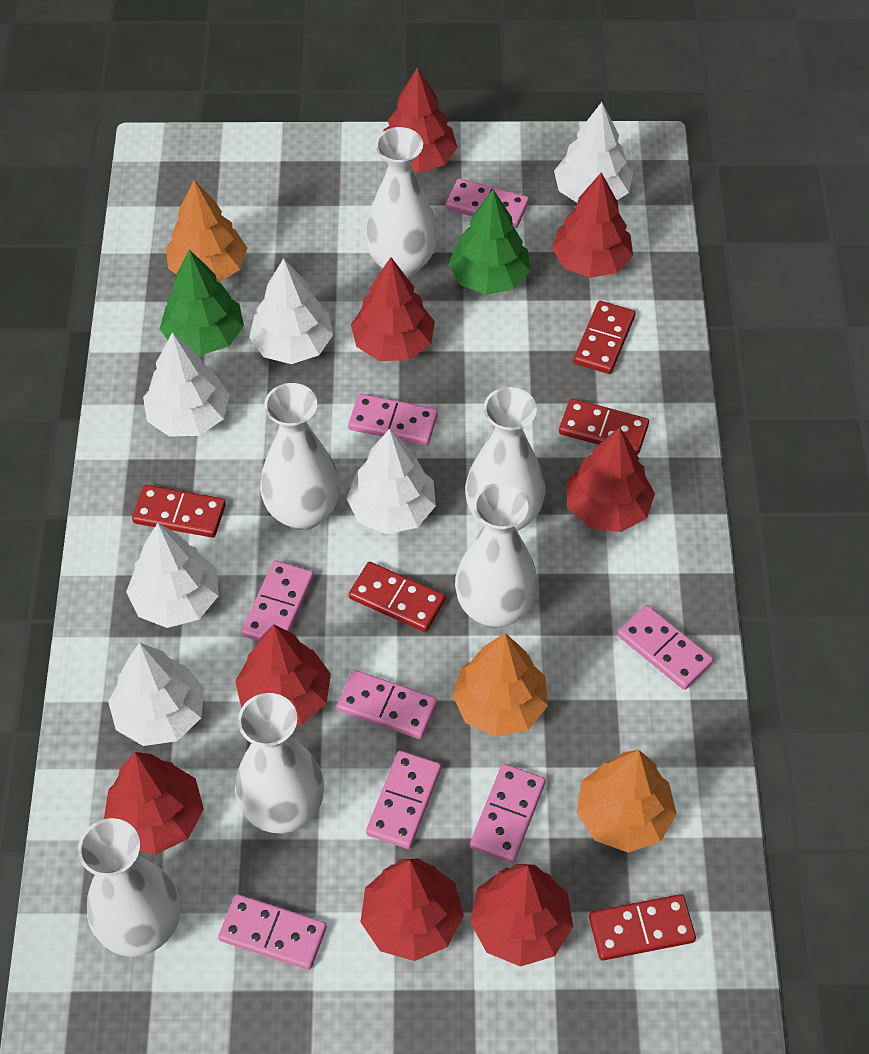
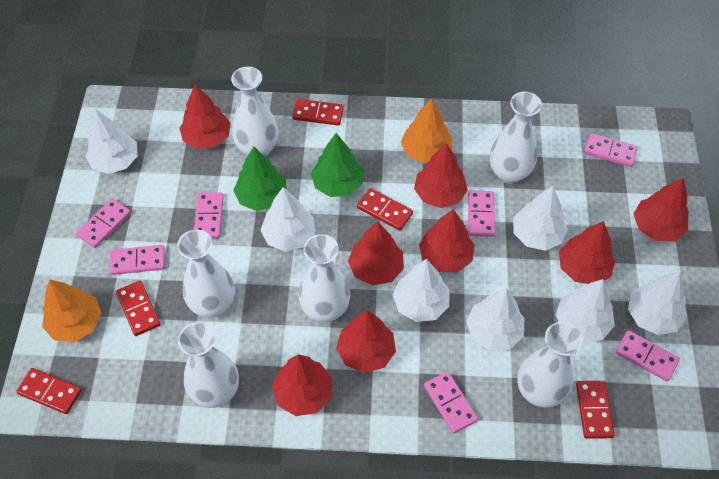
orange tree: 3 -> 2
pink domino: 8 -> 7
white tree: 6 -> 7

